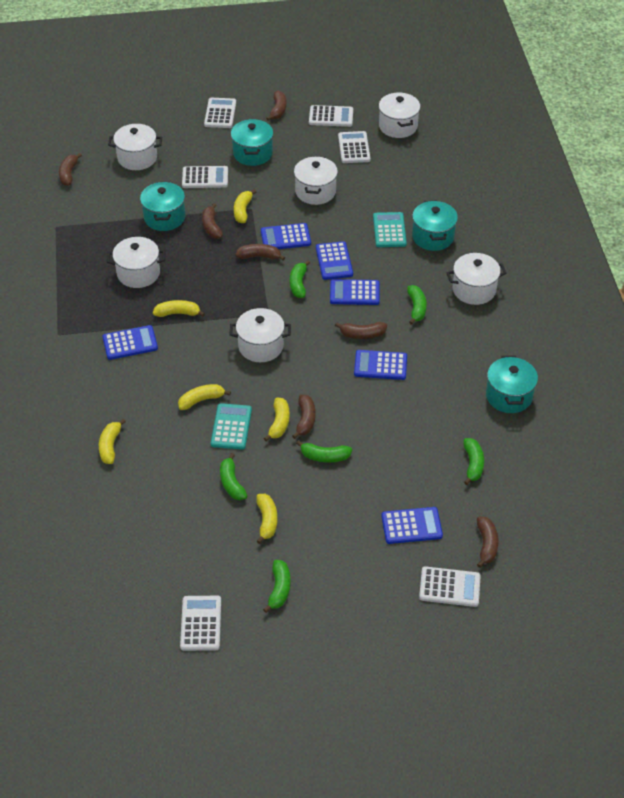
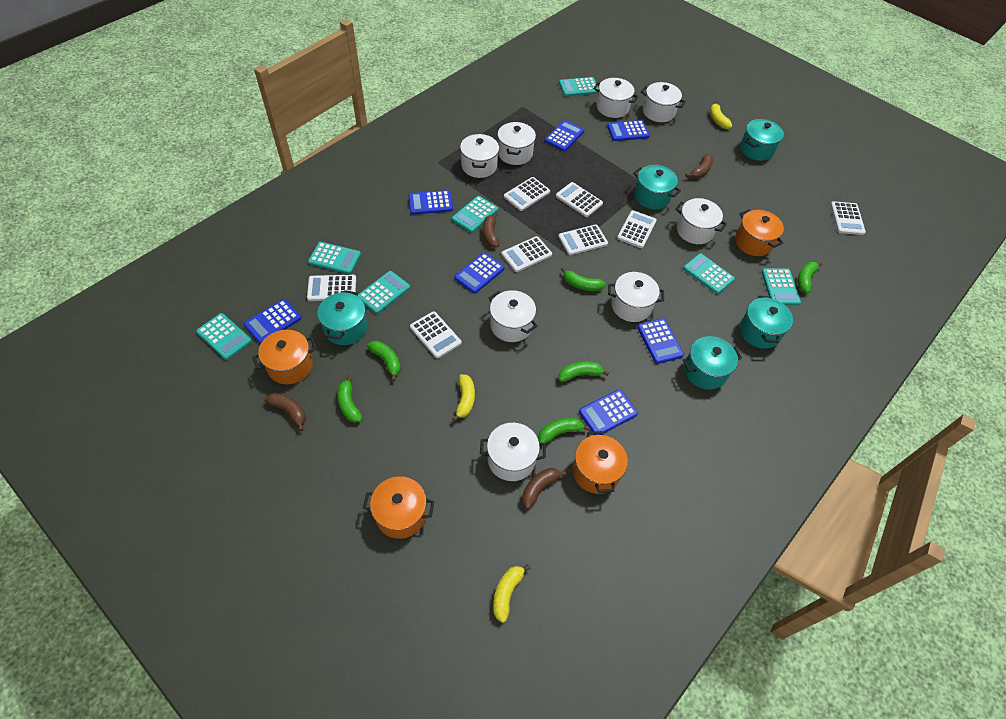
blue calculator: 6 -> 7
brown banana: 7 -> 4
orange pot: 0 -> 4
turquoise calculator: 2 -> 7
turquoise pot: 4 -> 5
white calculator: 6 -> 8
white pot: 6 -> 8
yellow banana: 6 -> 3

